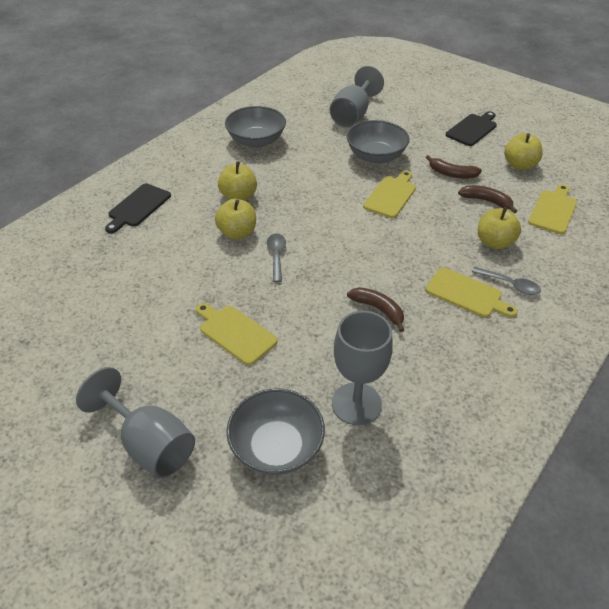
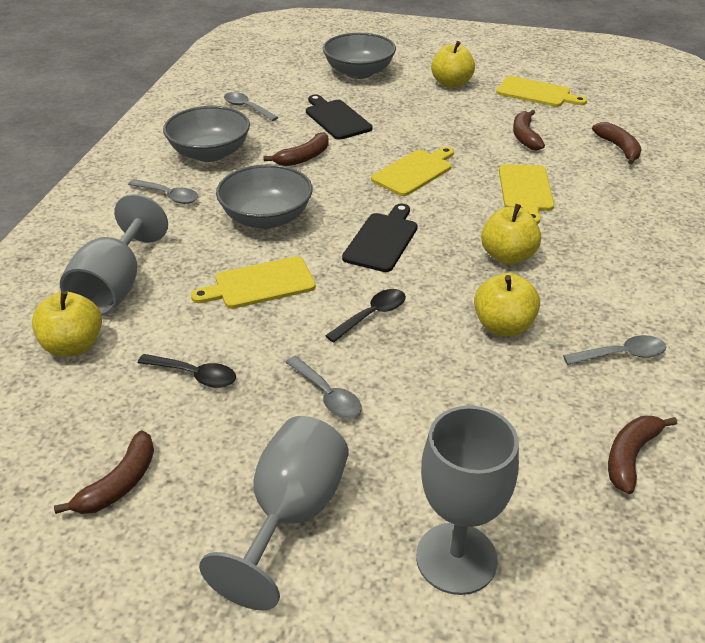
black spoon: 0 -> 2
brown banana: 3 -> 5
grey spoon: 2 -> 4

